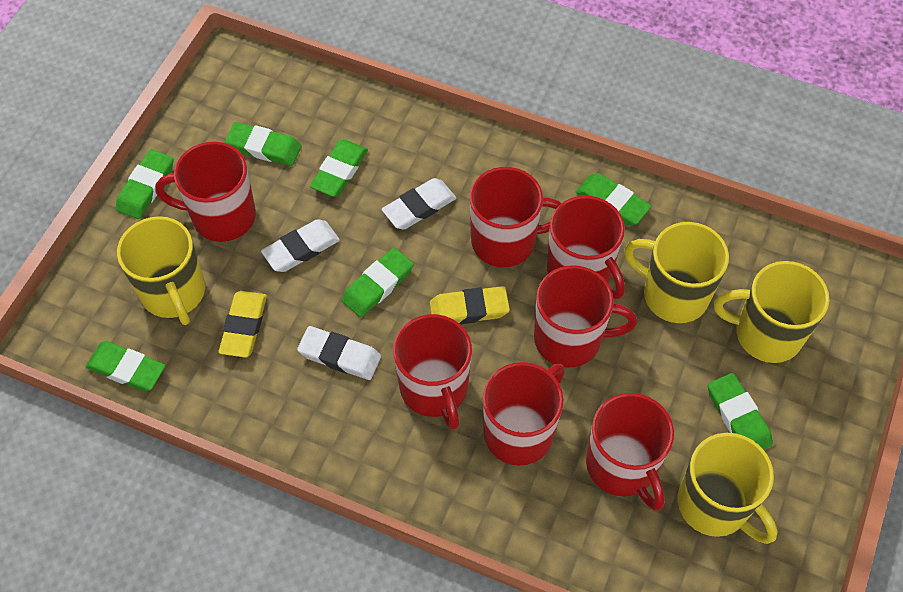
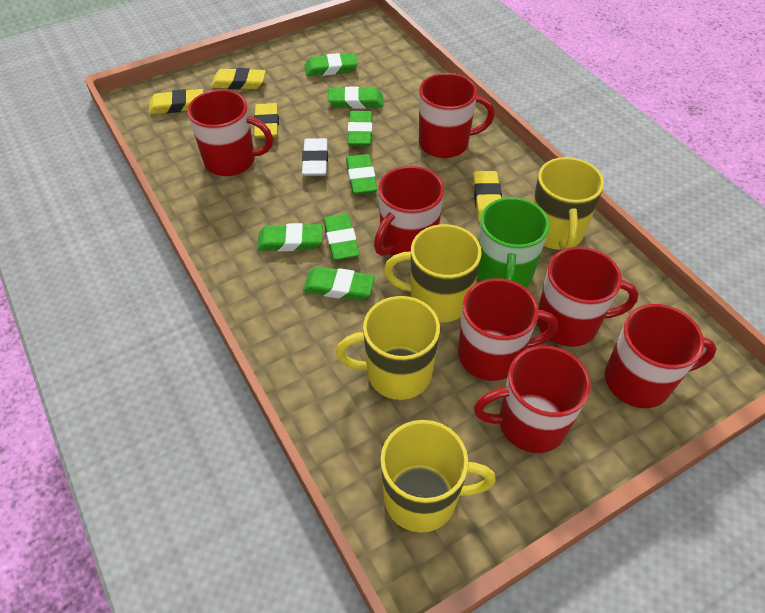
green mug: 0 -> 1
white eraser: 3 -> 1
yellow eraser: 2 -> 4

